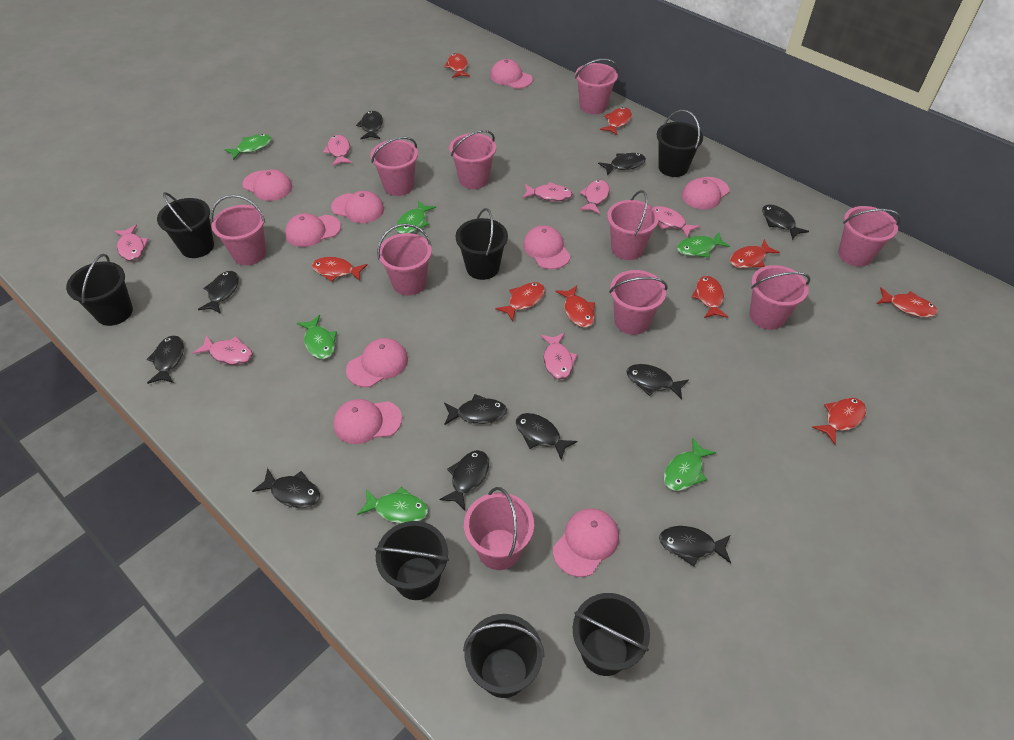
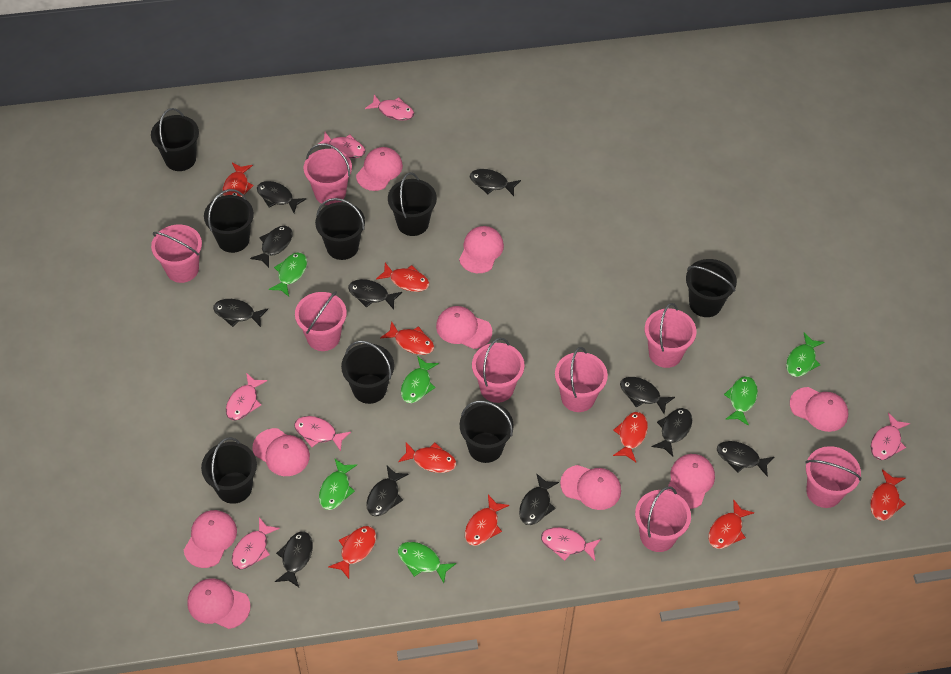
black bucket: 7 -> 8
pink bucket: 10 -> 8

